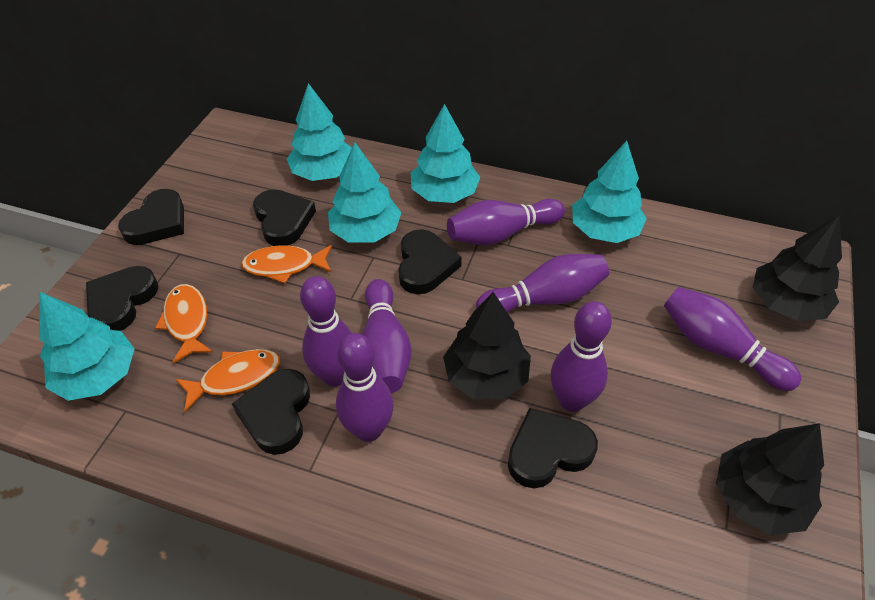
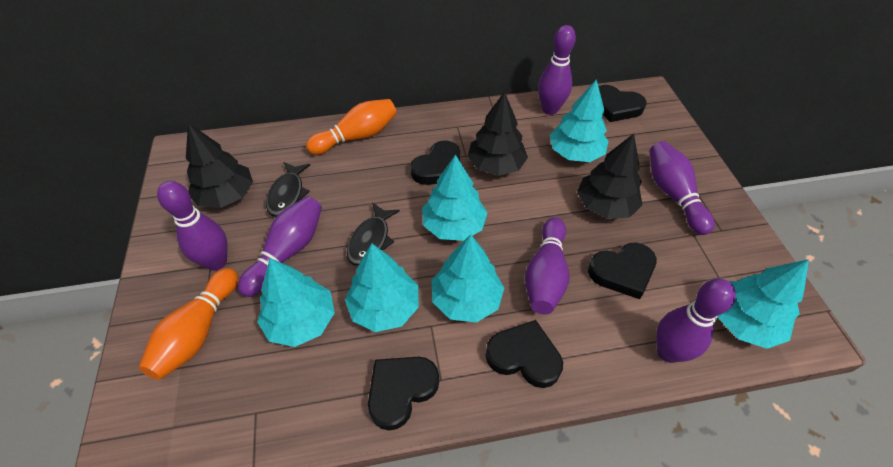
black fish: 0 -> 2
black heart: 6 -> 5
orange bowling pin: 0 -> 2
orange fish: 3 -> 0
purple bowling pin: 7 -> 6
turquoise tree: 5 -> 6

